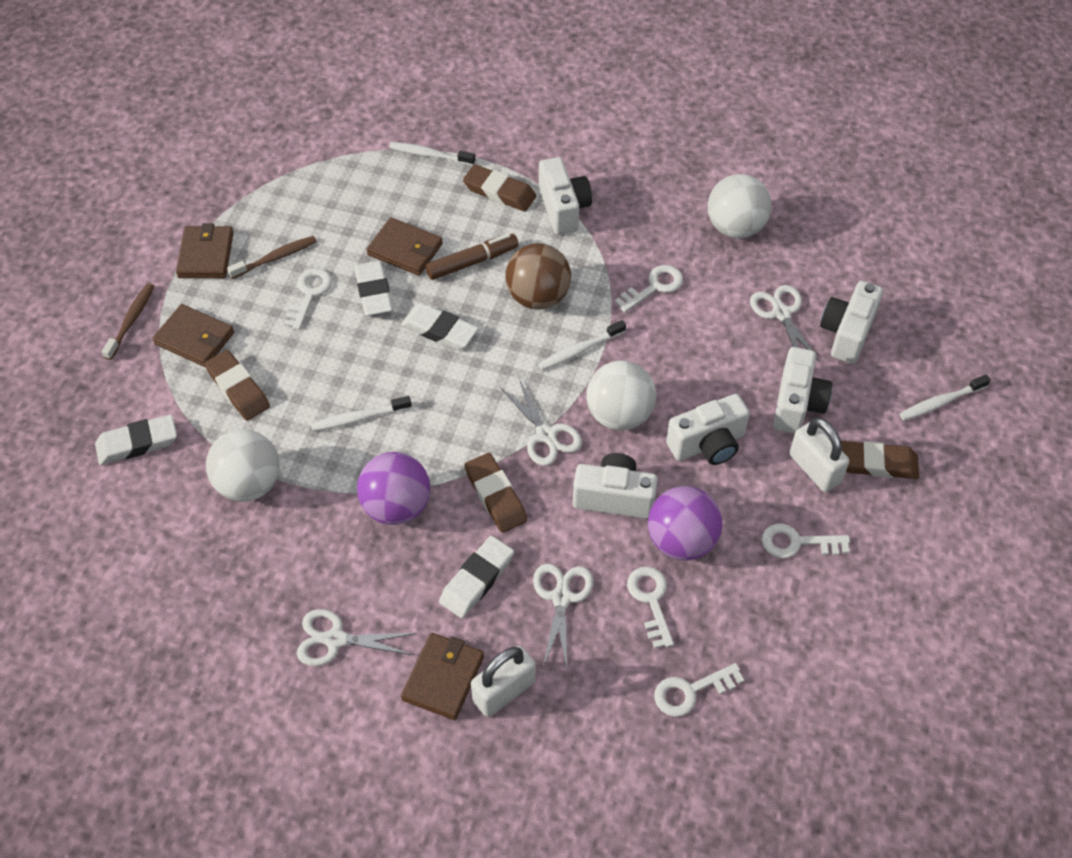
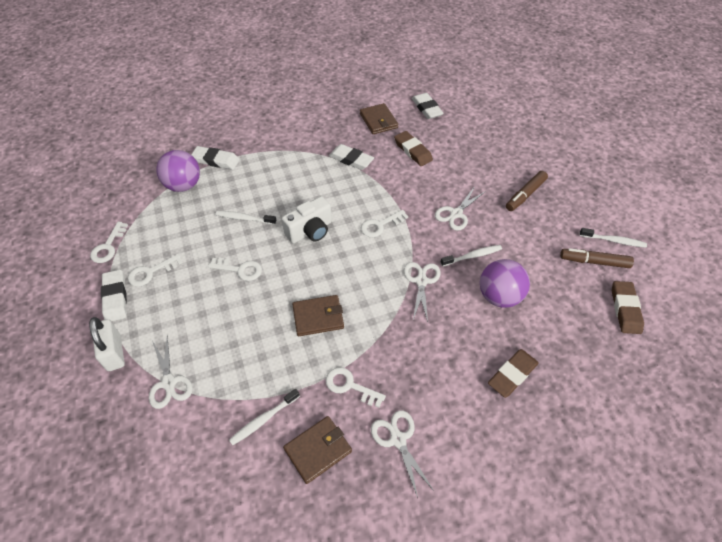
brown ball: 1 -> 0
brown eraser: 4 -> 3
brown marker: 1 -> 2
brown toothbrush: 2 -> 0
brown wallet: 4 -> 3
white ball: 3 -> 0
white camera: 5 -> 1
white padlock: 2 -> 1

